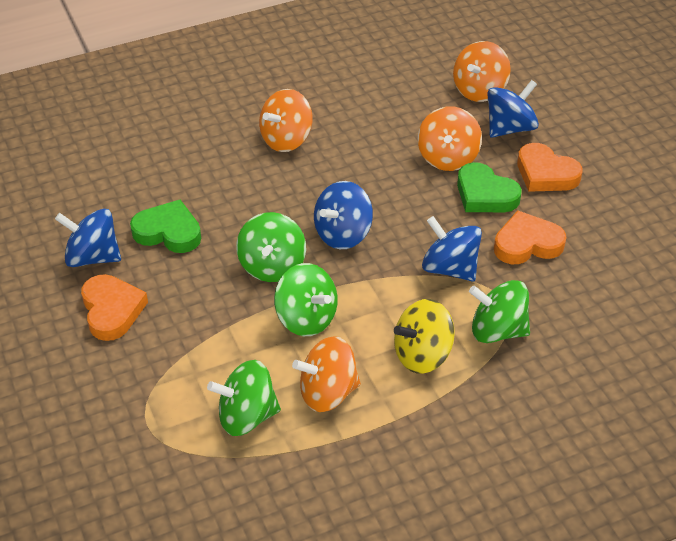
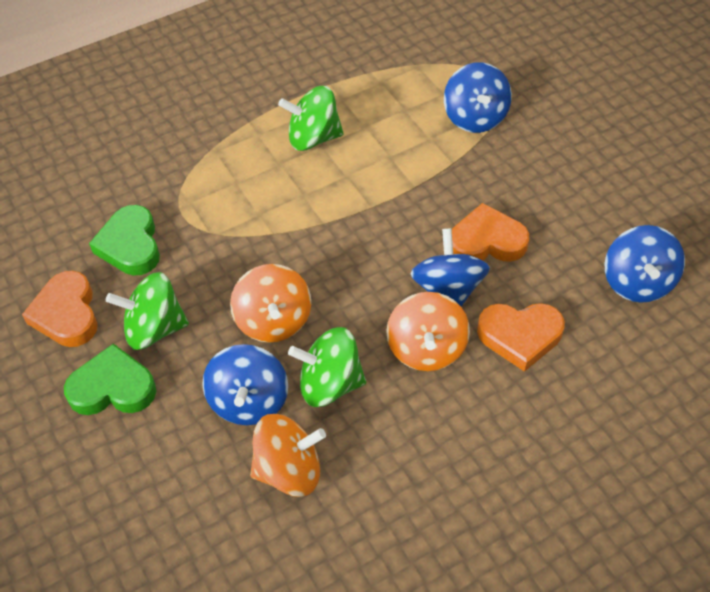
green spinning top: 4 -> 3
orange spinning top: 4 -> 3
yellow spinning top: 1 -> 0

